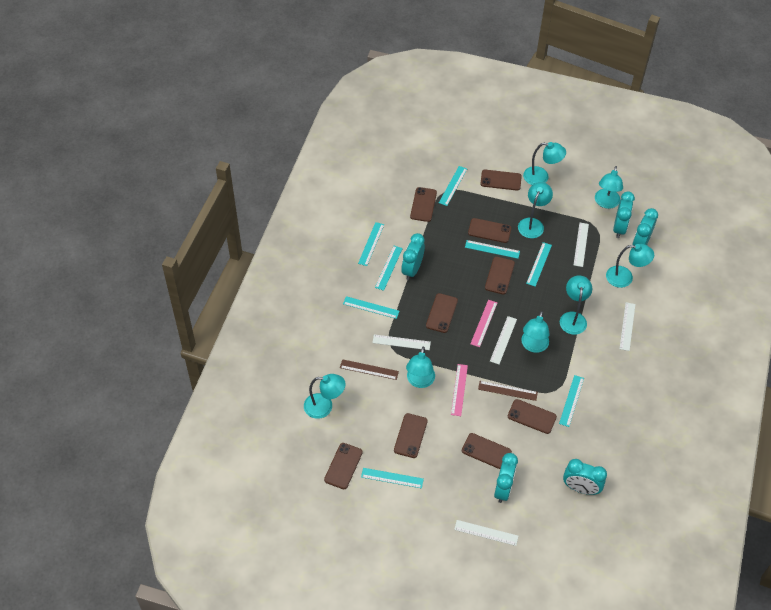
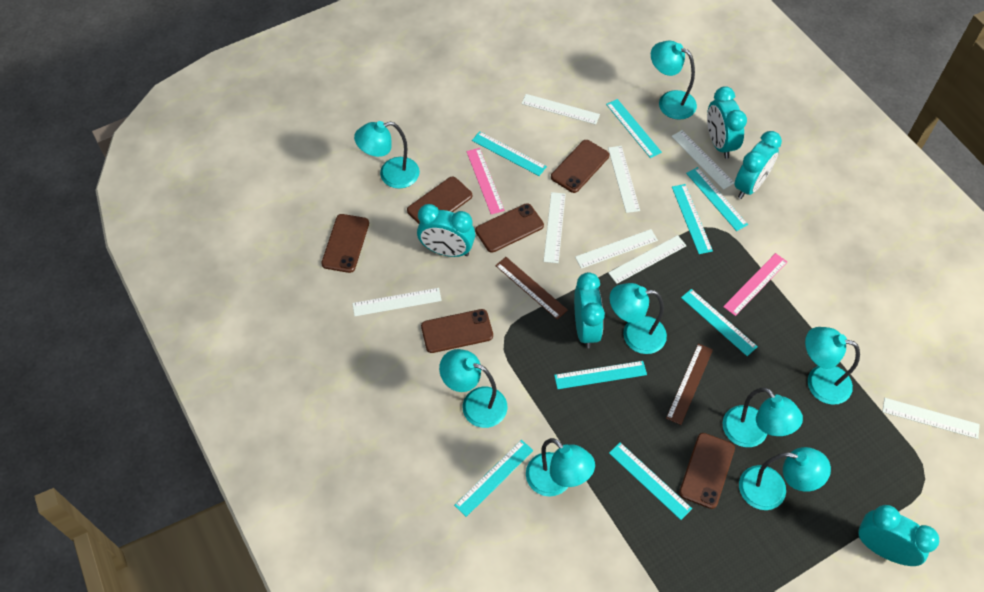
brown phone: 9 -> 6
white ruler: 5 -> 8

